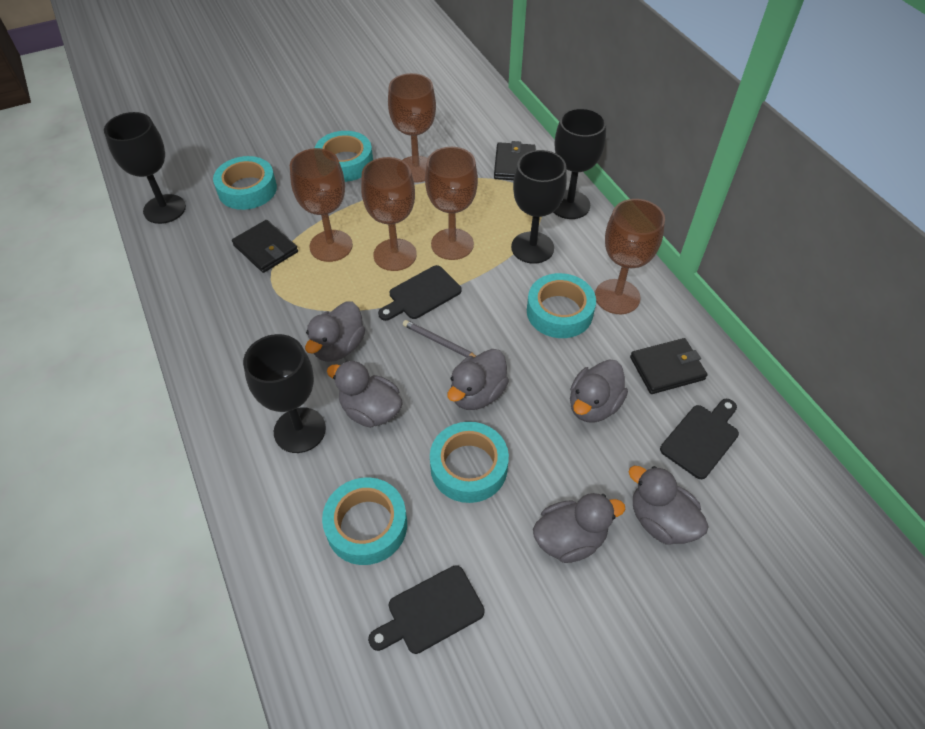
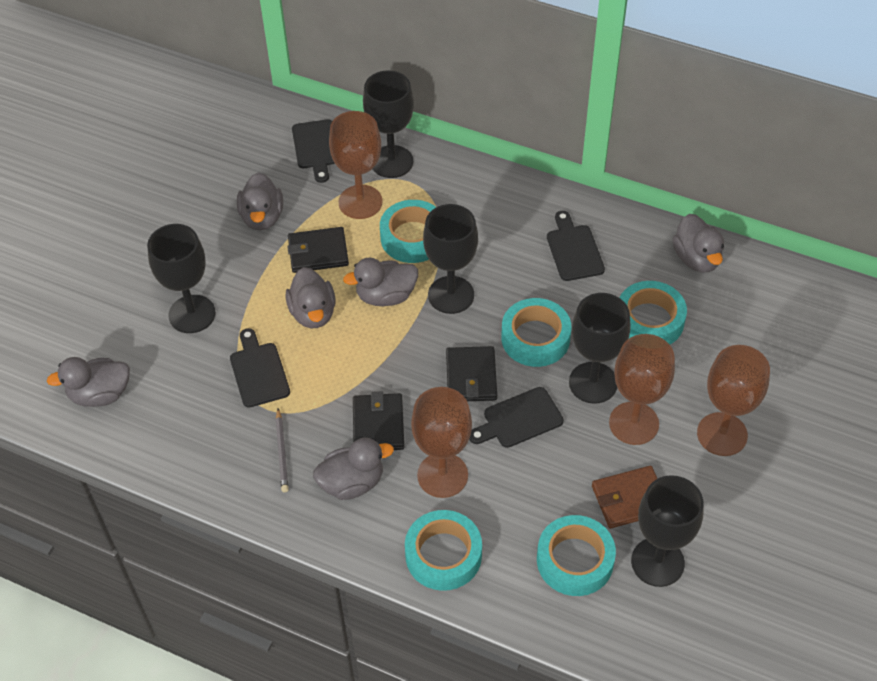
black cutting board: 3 -> 4
black goblet: 4 -> 5
brown goblet: 5 -> 4
brown wallet: 0 -> 1

